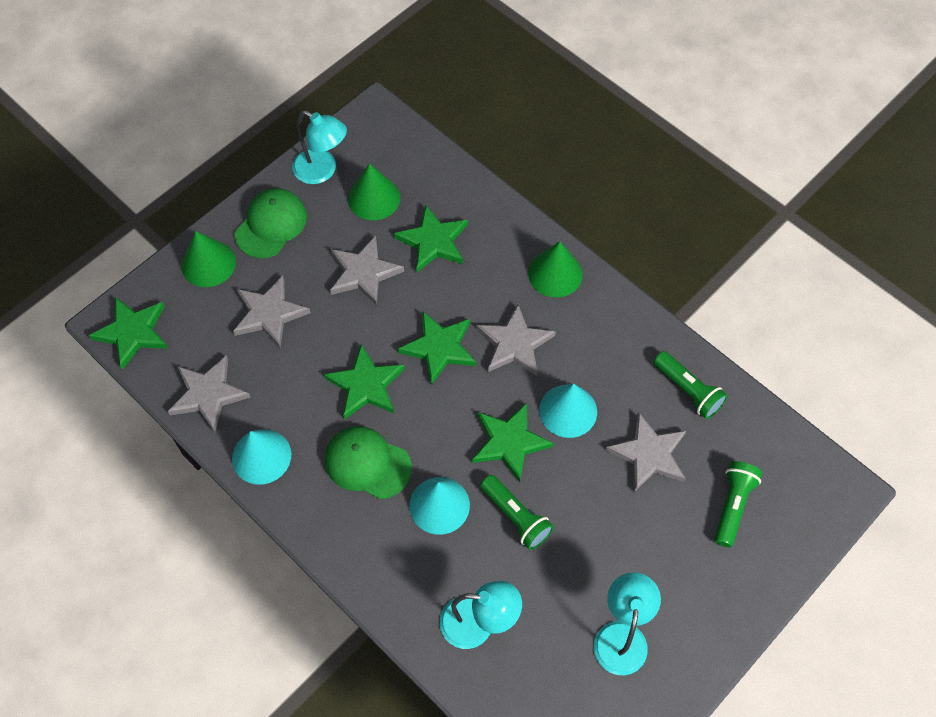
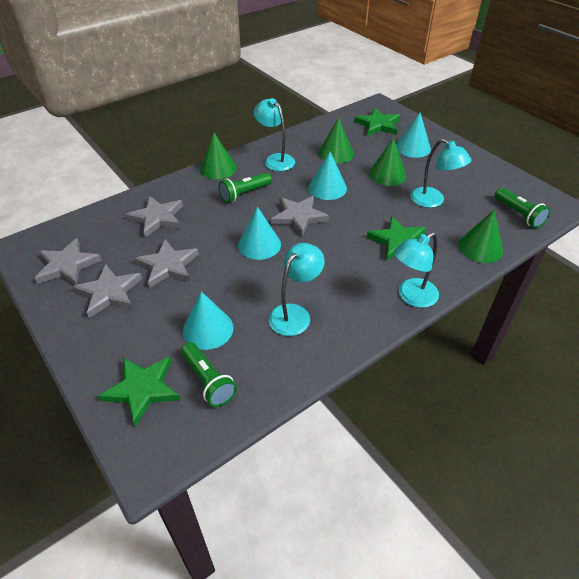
green cap: 2 -> 0
green cone: 3 -> 4
green star: 5 -> 3
turquoise cone: 3 -> 4
turquoise lamp: 3 -> 4

